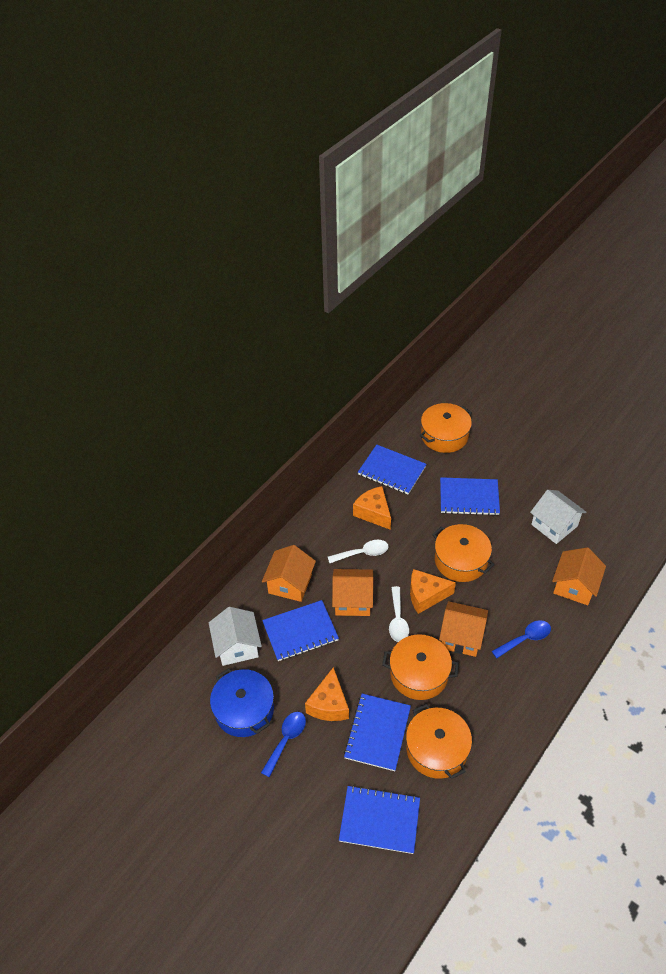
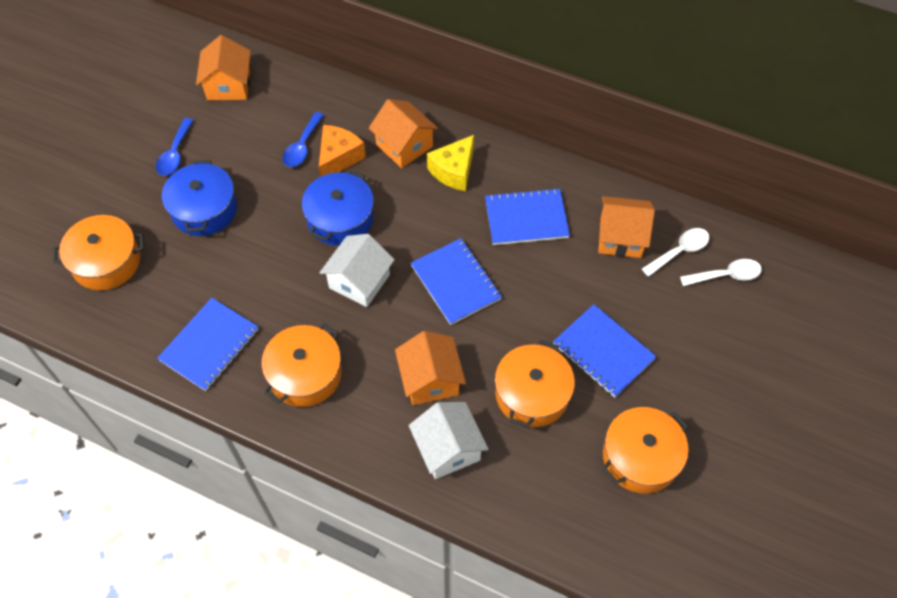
blue notebook: 5 -> 4
blue pot: 1 -> 2
orange cheese: 3 -> 1
yellow cheese: 0 -> 1

